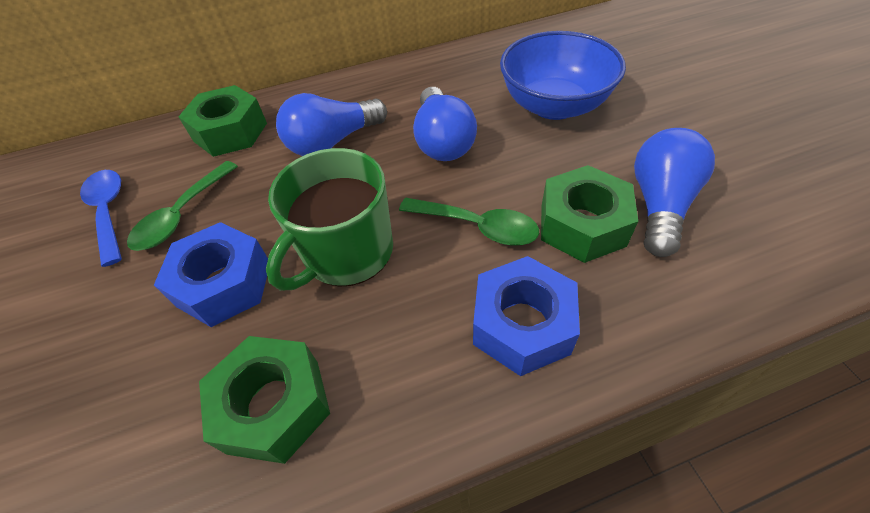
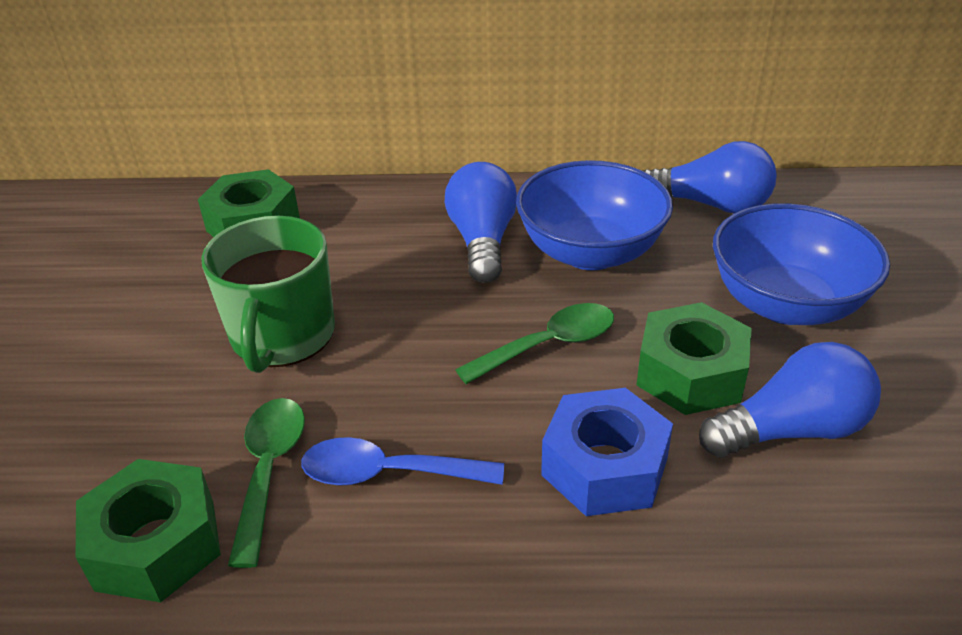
blue bowl: 1 -> 2
blue nut: 2 -> 1

